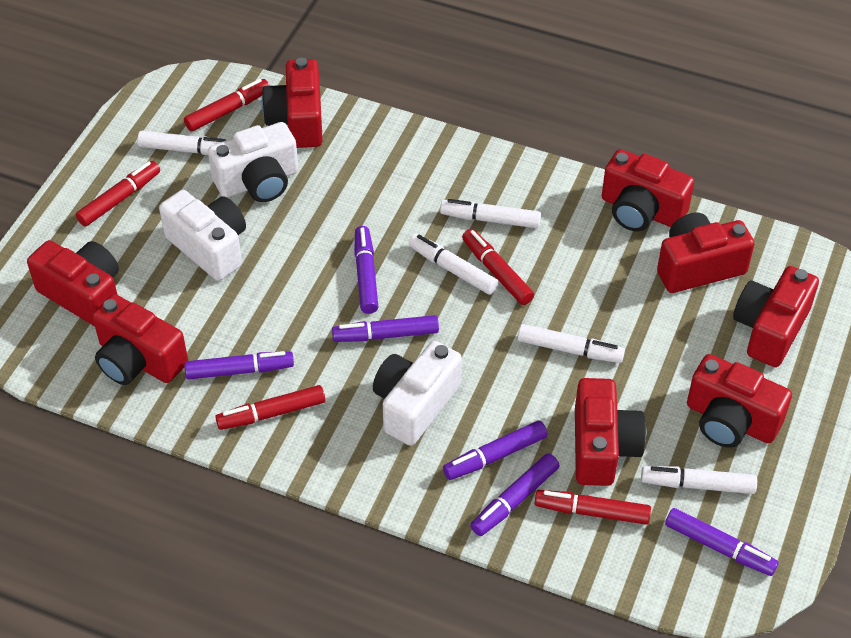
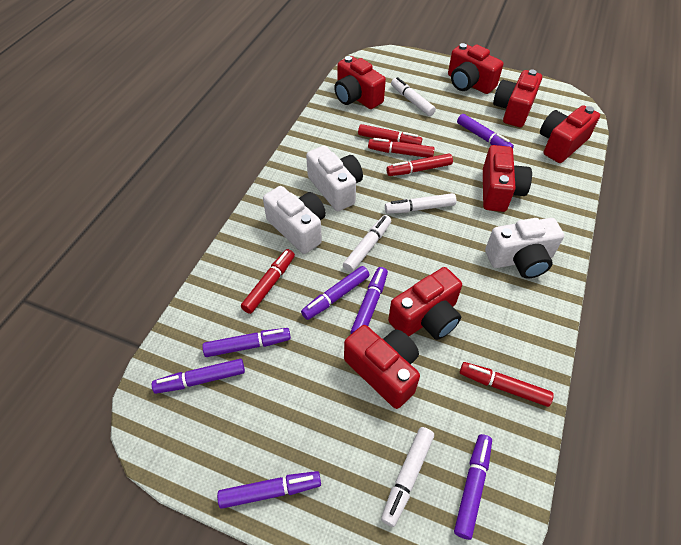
purple marker: 6 -> 7
red camera: 8 -> 7
white marker: 5 -> 4

